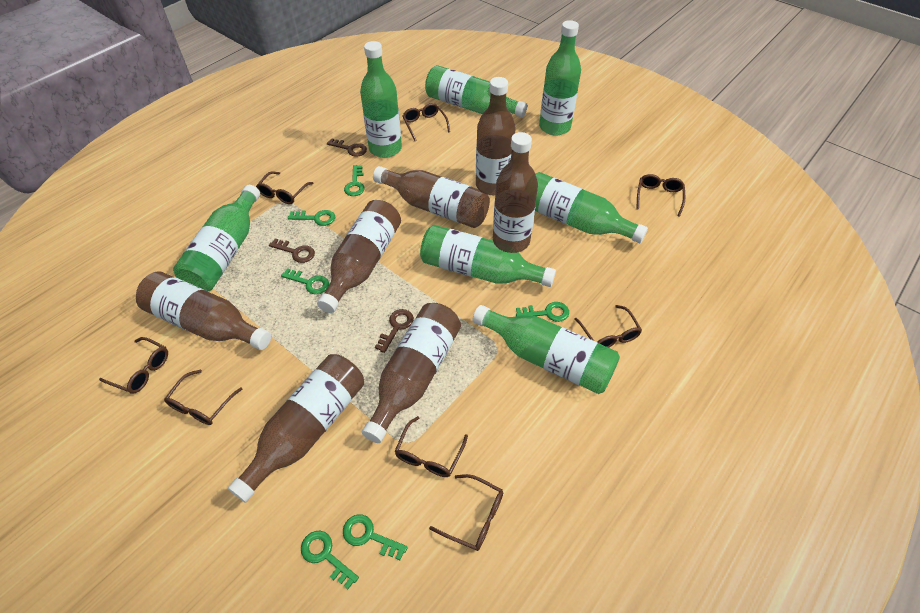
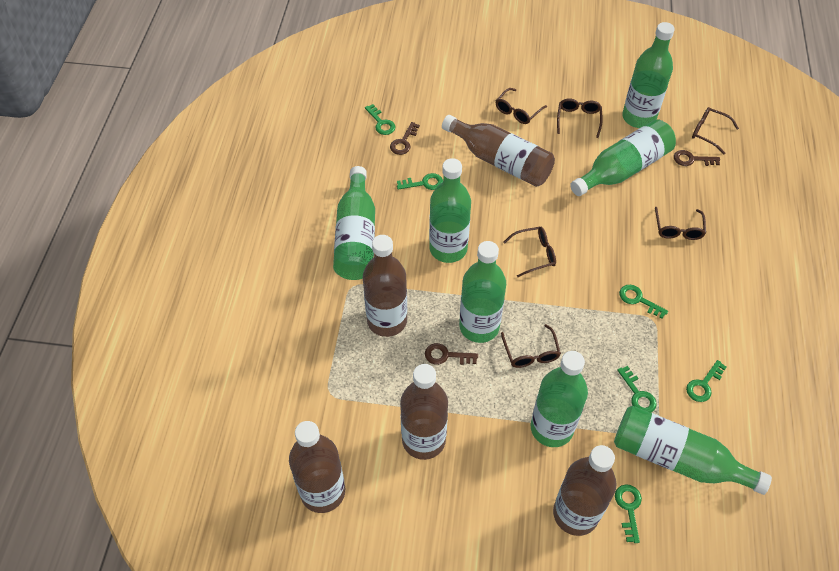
brown bottle: 7 -> 5
brown glasses: 8 -> 6

